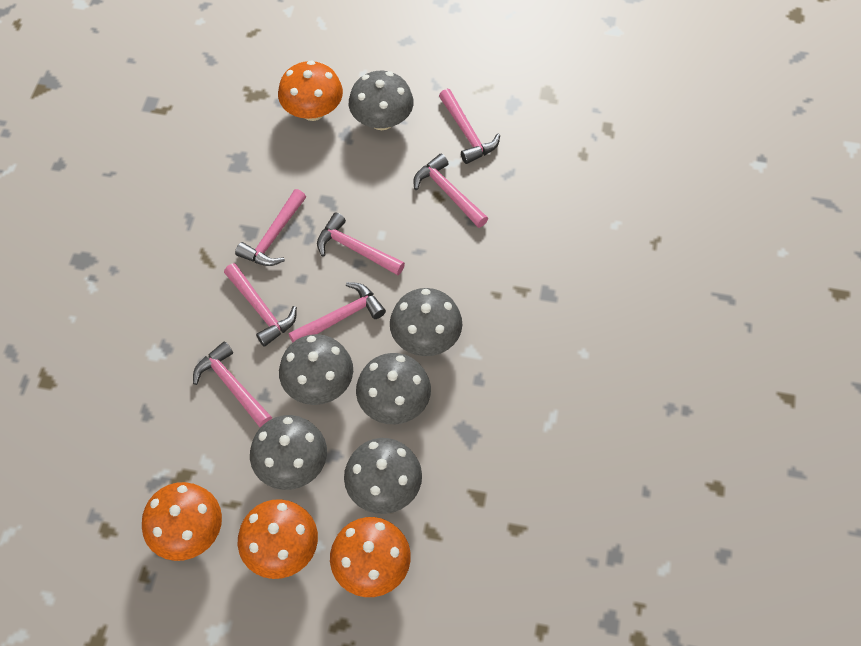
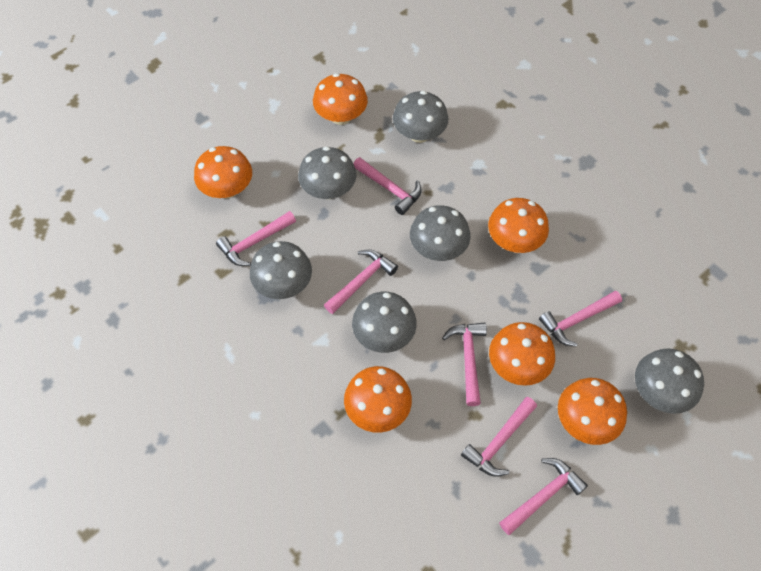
orange mushroom: 4 -> 6

